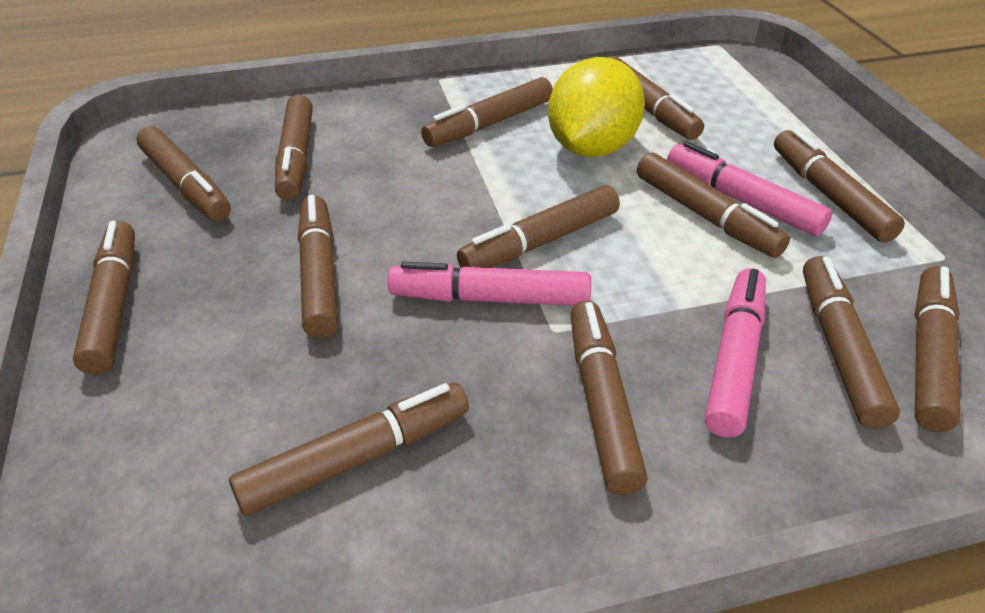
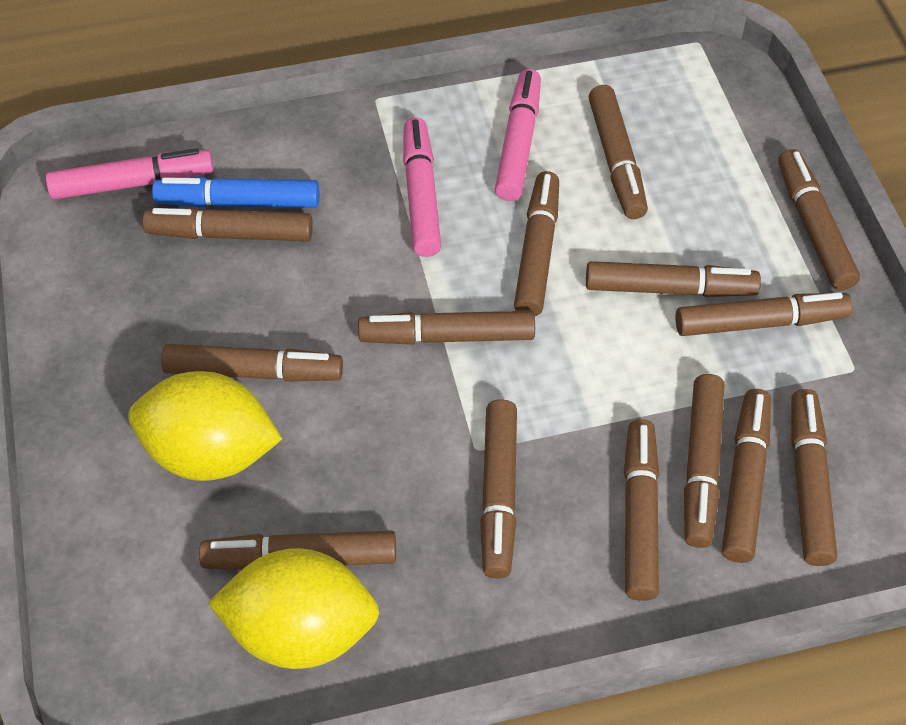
blue marker: 0 -> 1
brown marker: 13 -> 14
yellow lemon: 1 -> 2

